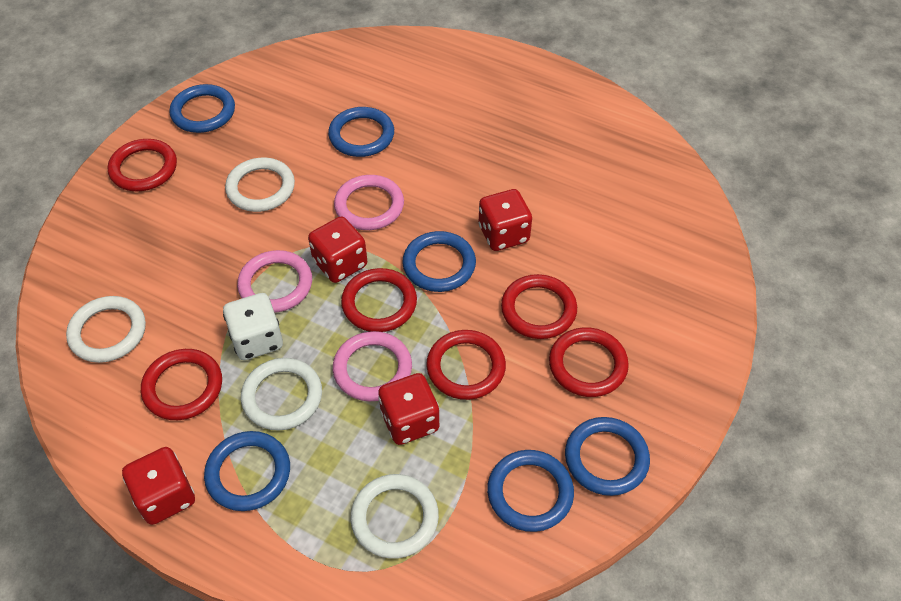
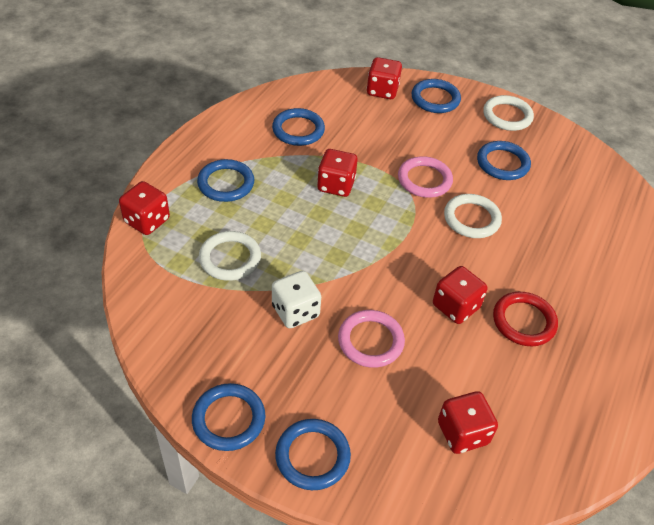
pink ring: 3 -> 2
red dice: 4 -> 5
red ring: 6 -> 1
white ring: 4 -> 3

